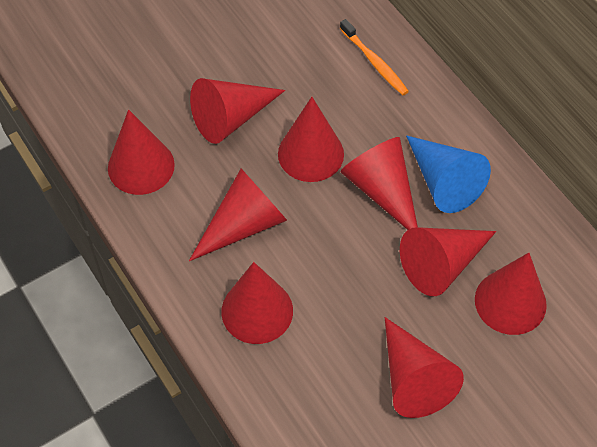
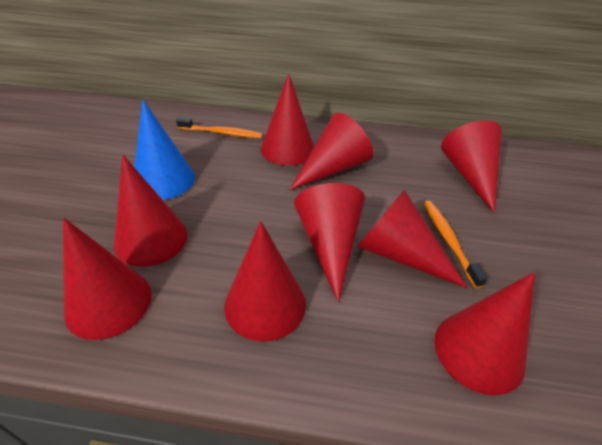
orange toothbrush: 1 -> 2

